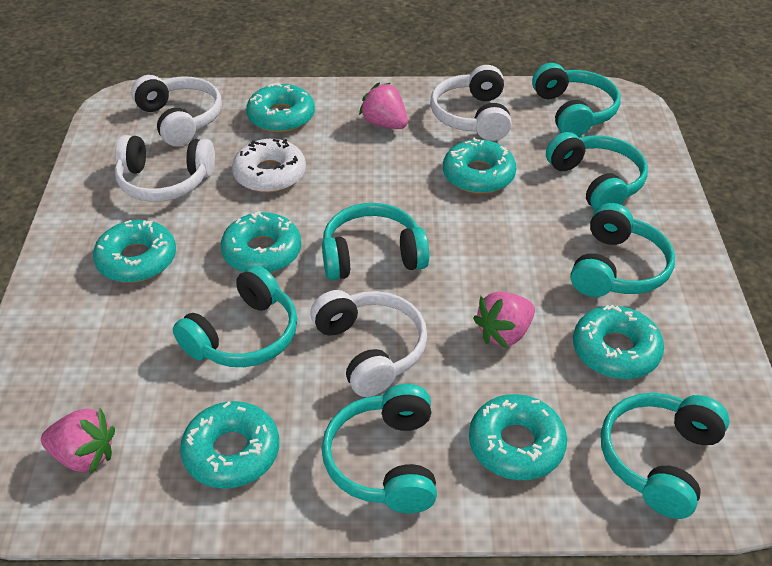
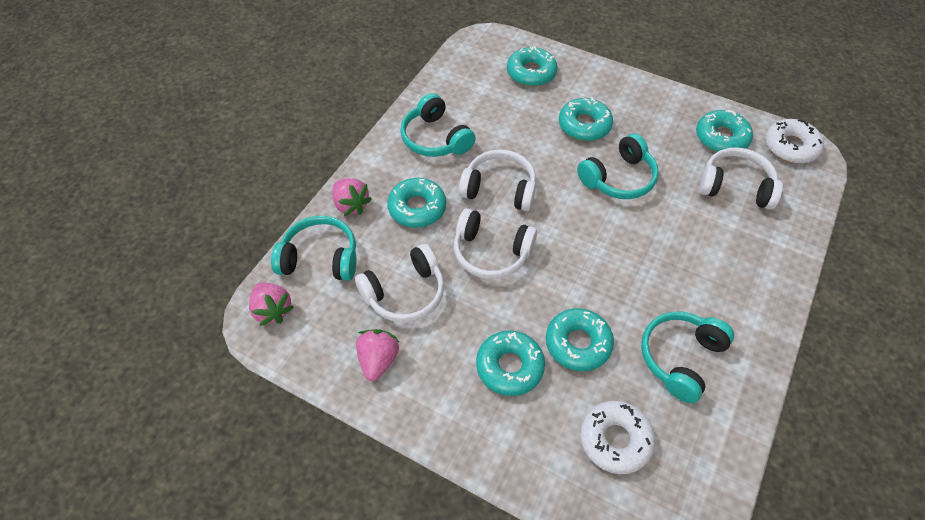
turquoise donut: 7 -> 6
turquoise headphones: 7 -> 4
white donut: 1 -> 2

